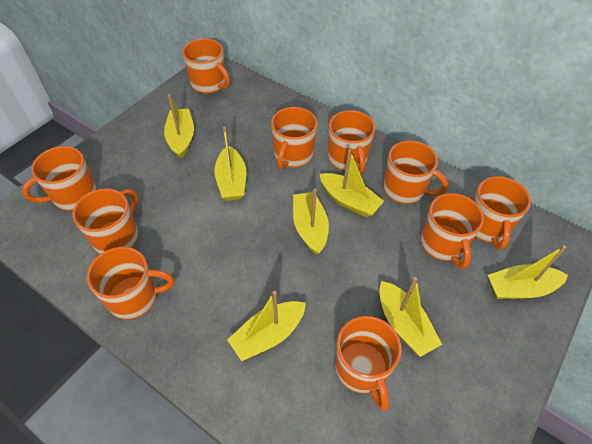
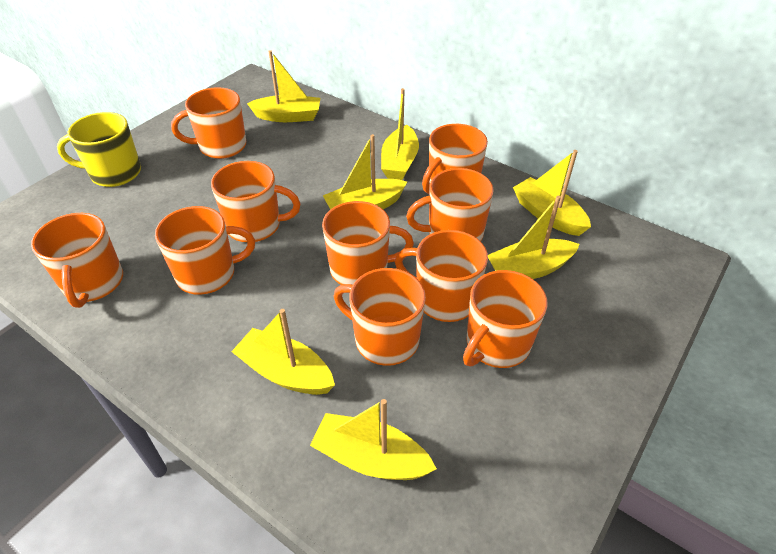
yellow mug: 0 -> 1

